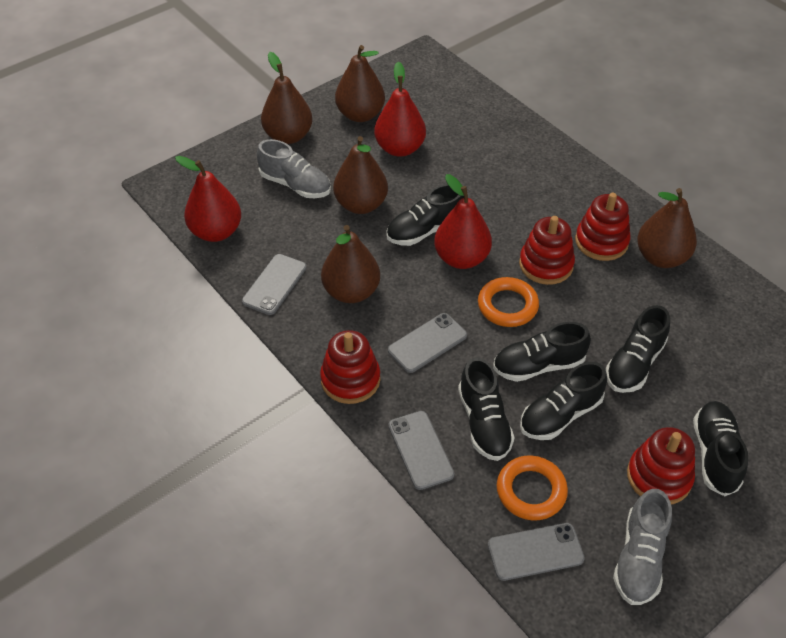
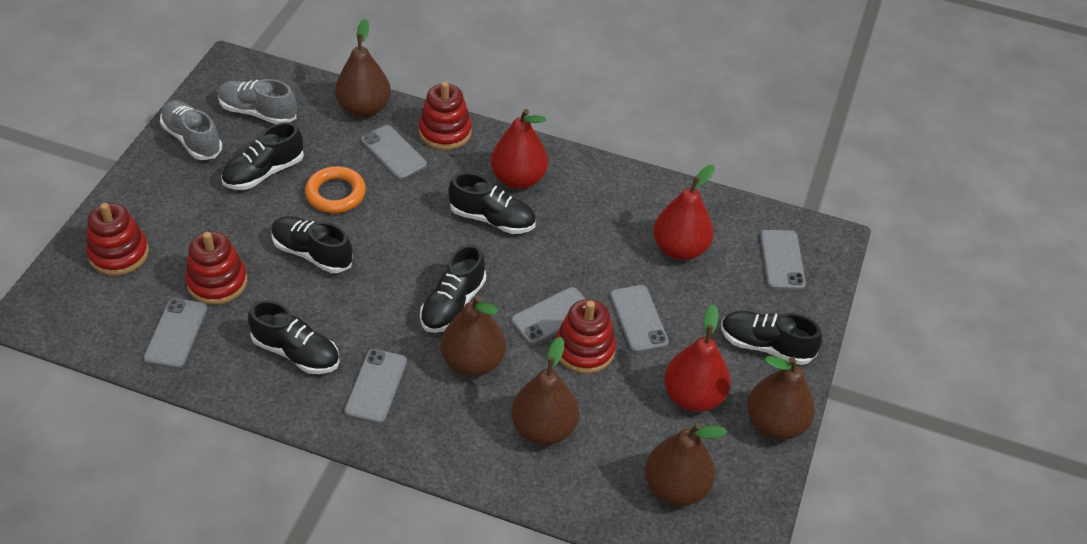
grey phone: 4 -> 6
orange ring: 2 -> 1

